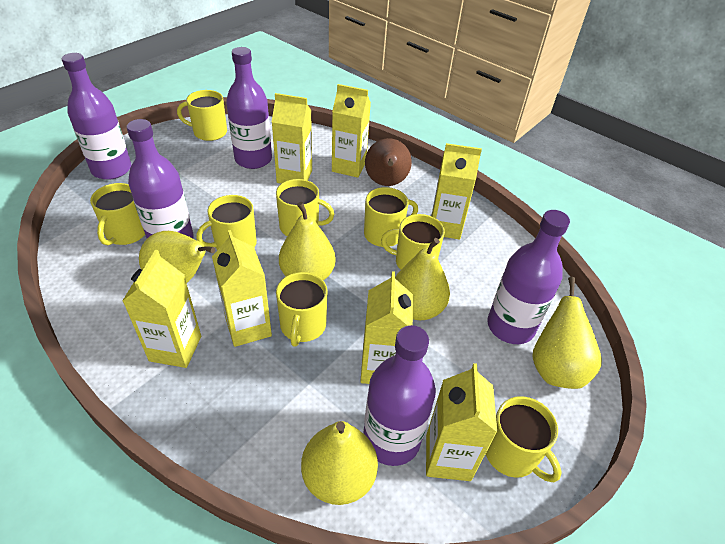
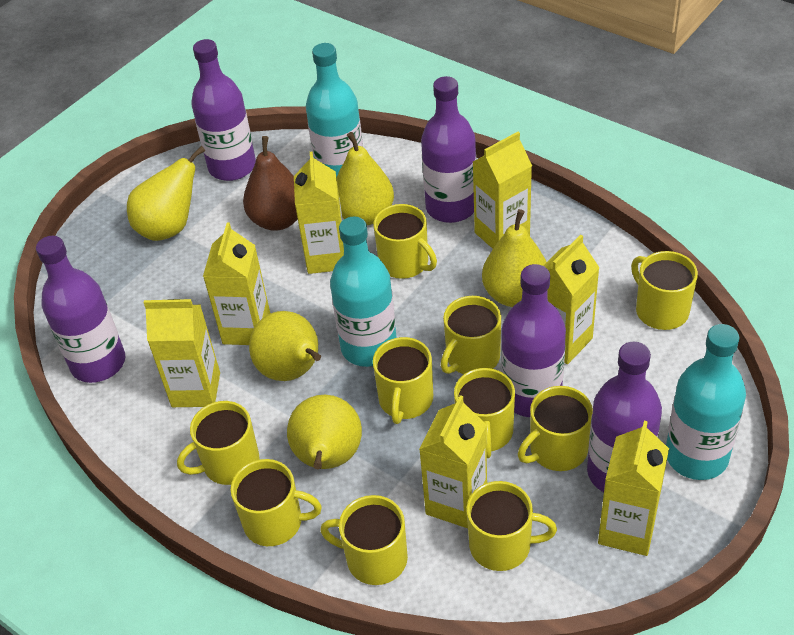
turquoise bottle: 0 -> 3
yellow mug: 8 -> 10

